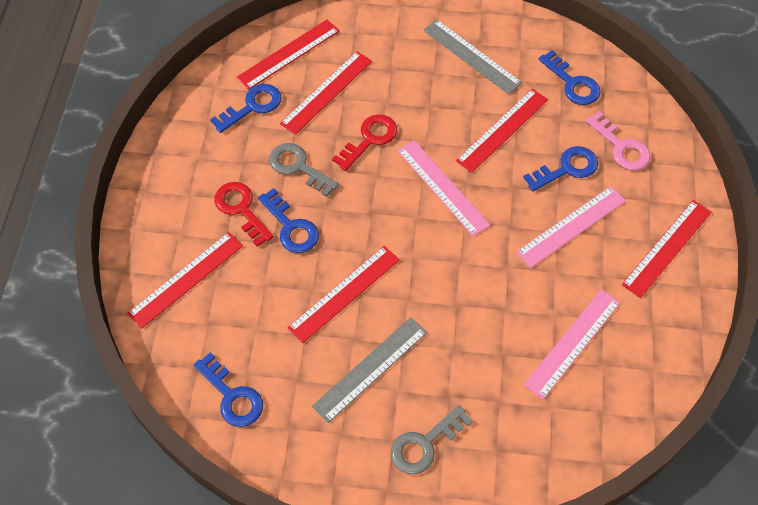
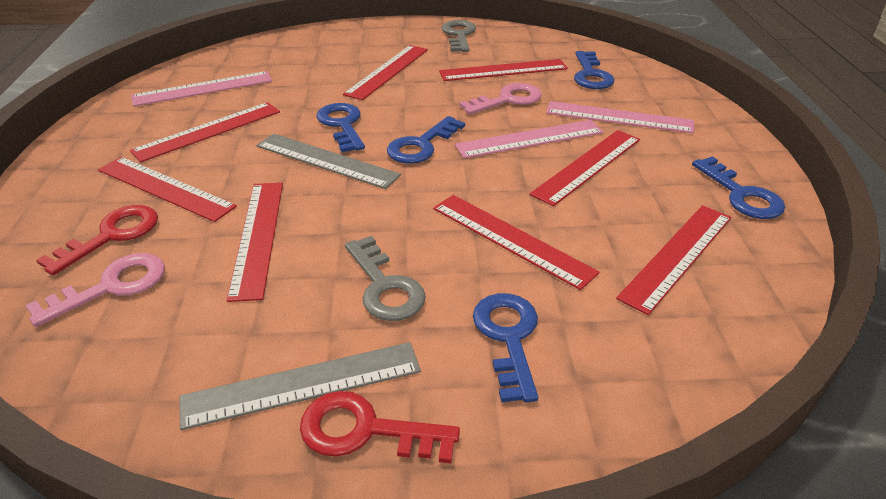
pink key: 1 -> 2
red ruler: 6 -> 8

